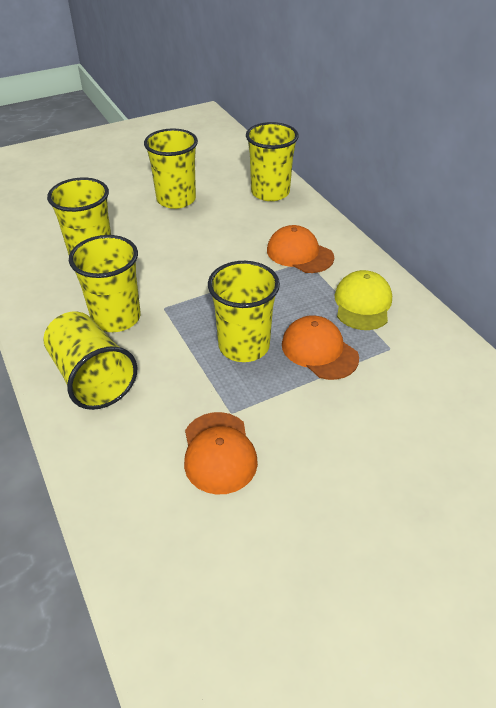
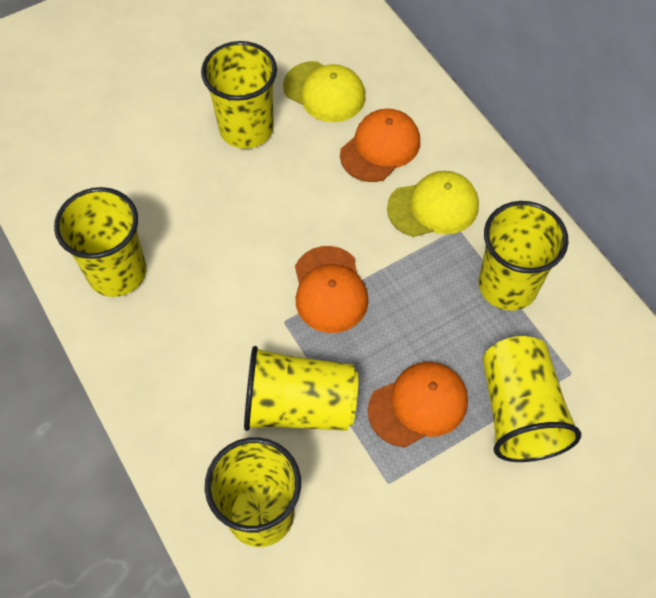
yellow cap: 1 -> 2

